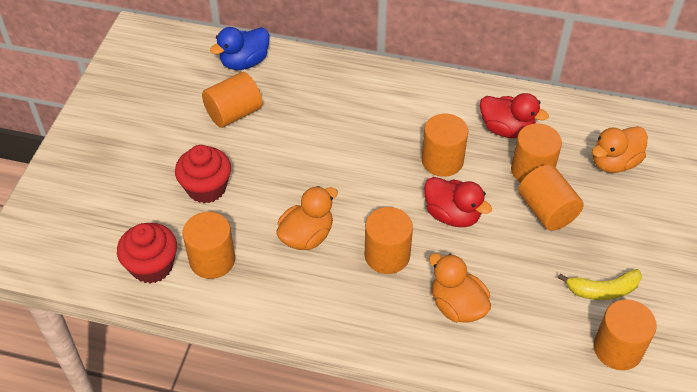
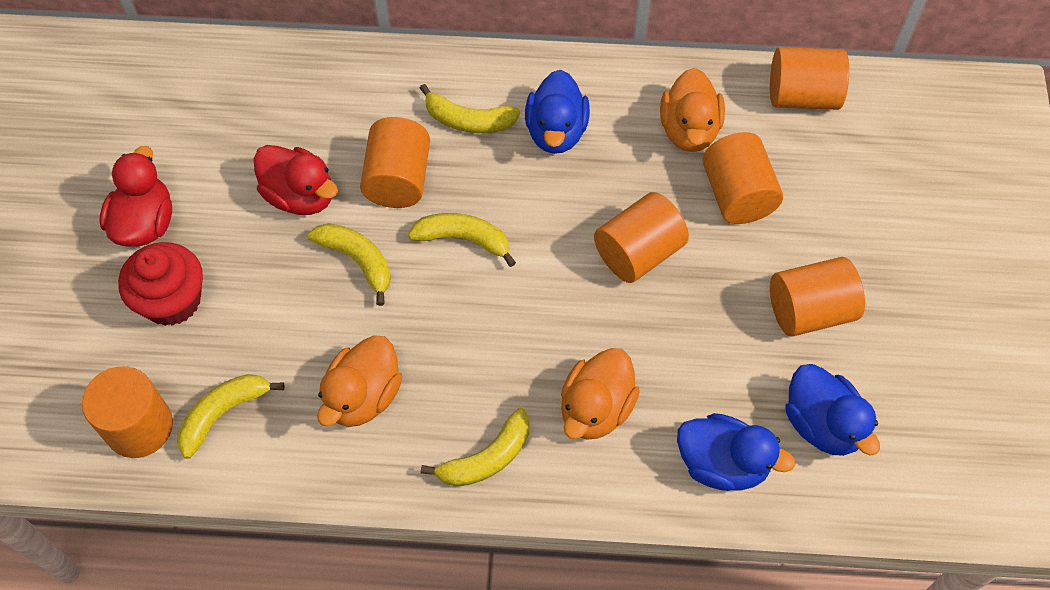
blue duck: 1 -> 3
orange cylinder: 7 -> 6
red cupcake: 2 -> 1
yellow banana: 1 -> 5

